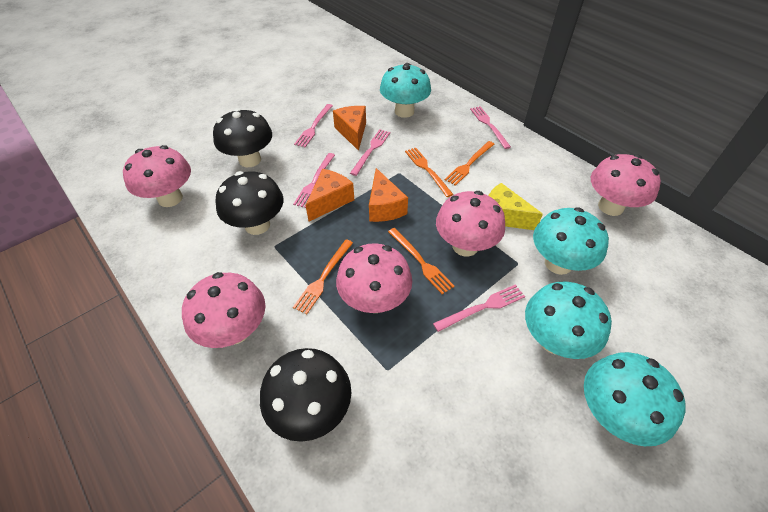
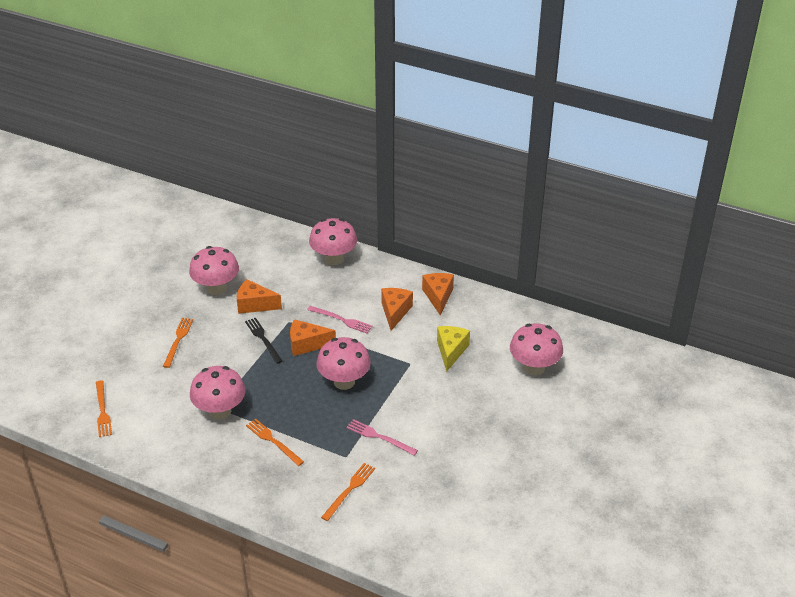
black fork: 0 -> 1
black mushroom: 3 -> 0
orange cheese: 3 -> 4
pink fork: 5 -> 2
turquoise mushroom: 4 -> 0

